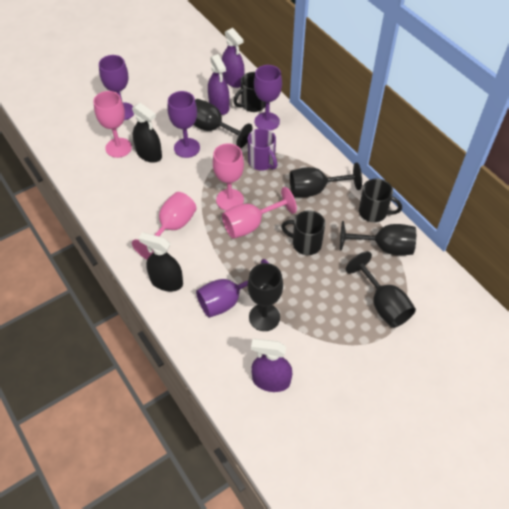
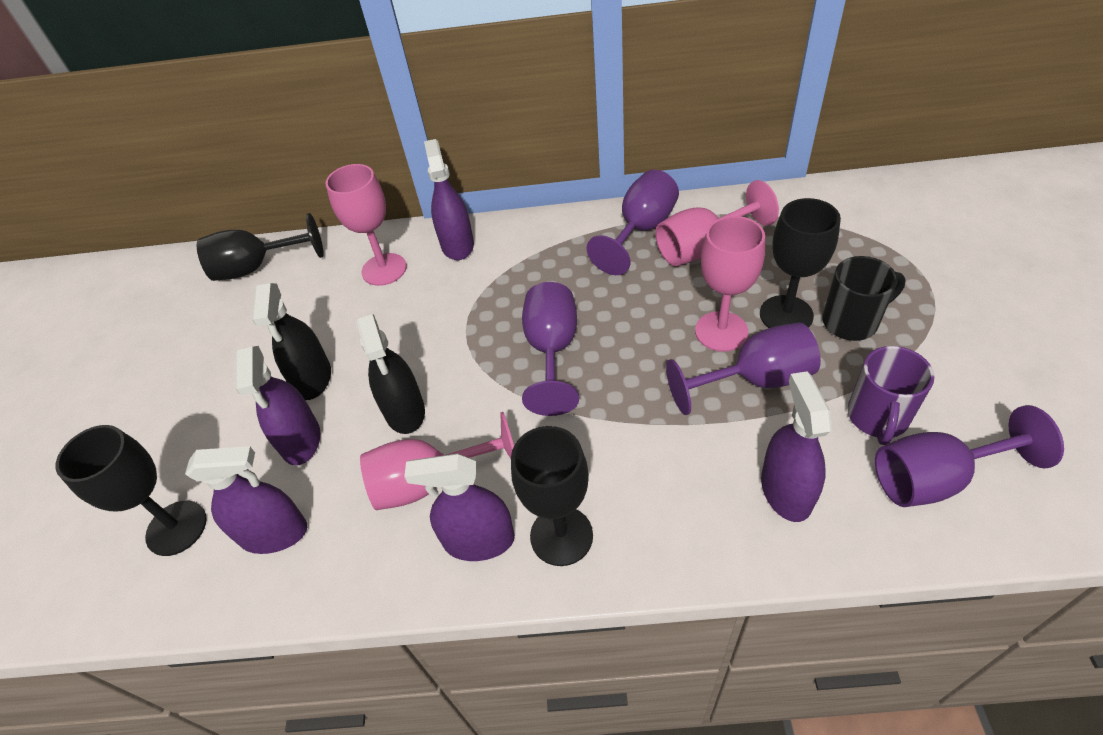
black goblet: 5 -> 4
black mug: 3 -> 1
purple spray bottle: 3 -> 5

